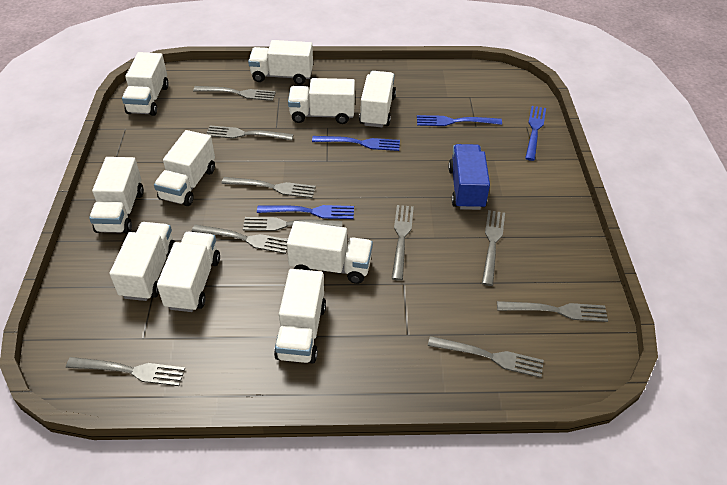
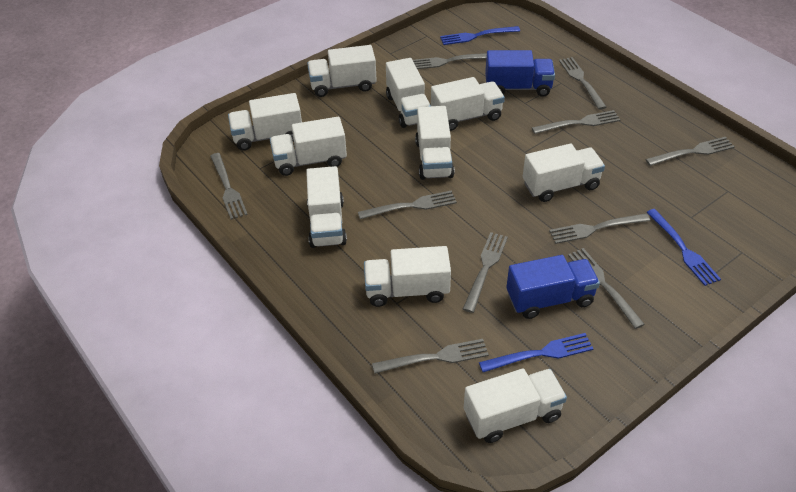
blue fork: 4 -> 3
blue truck: 1 -> 2

